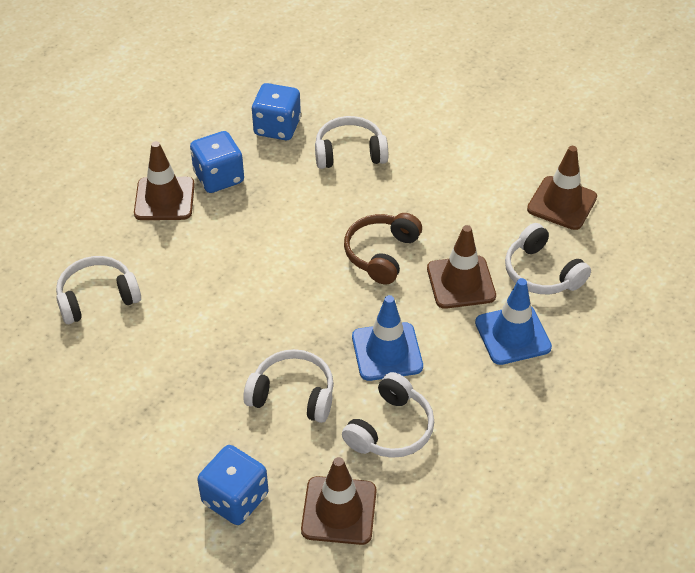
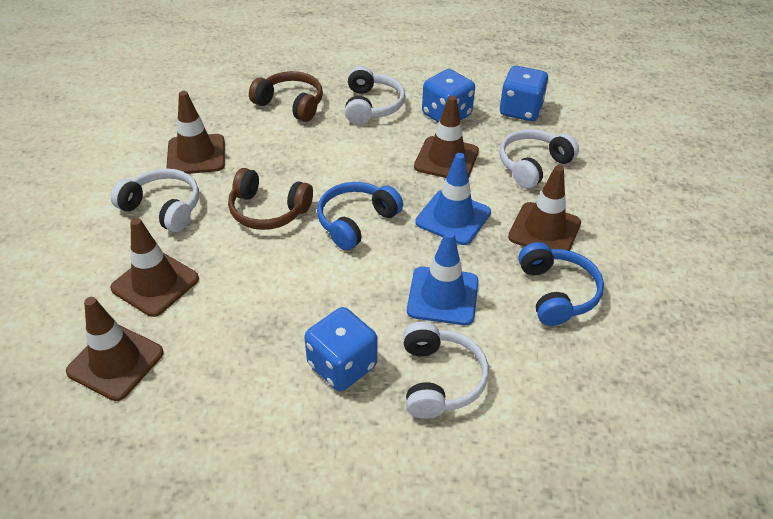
blue headphones: 0 -> 2
brown headphones: 1 -> 2
brown traffic cone: 4 -> 5
white headphones: 5 -> 4

